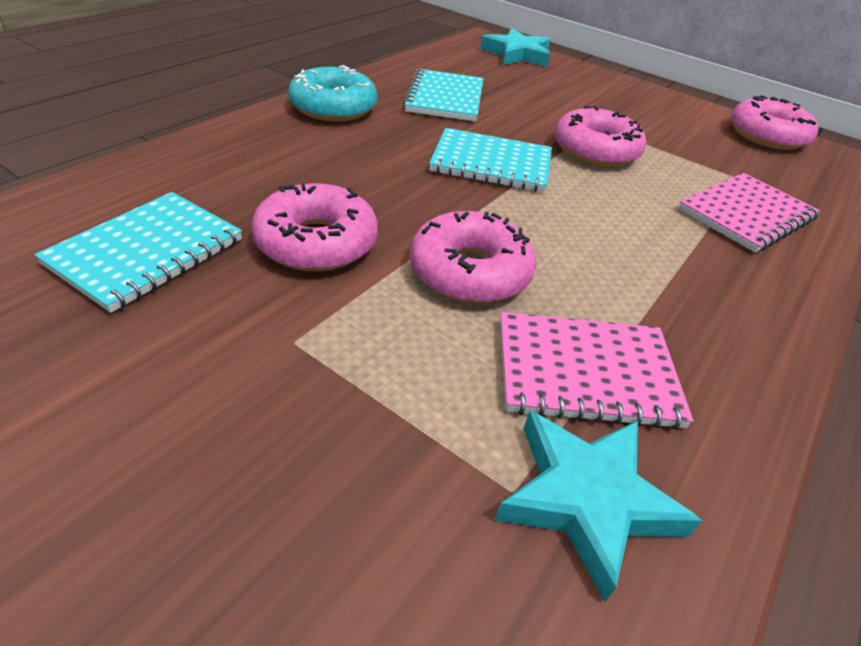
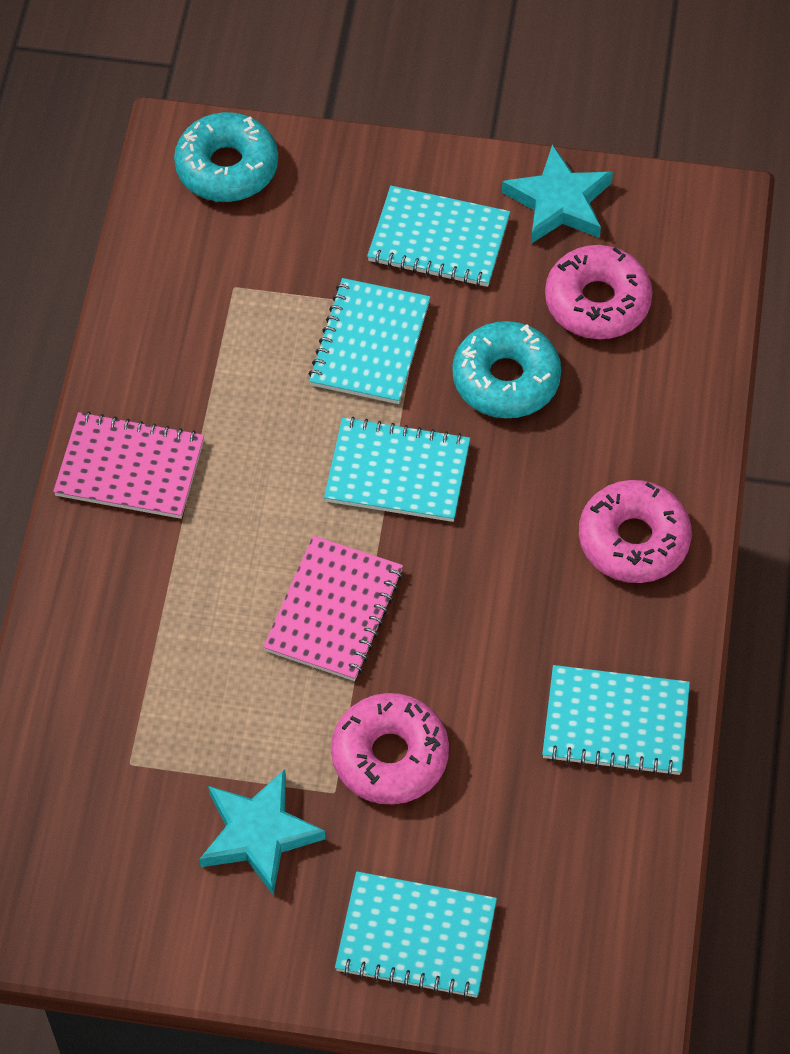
pink donut: 4 -> 3
turquoise donut: 1 -> 2
turquoise notebook: 3 -> 5

